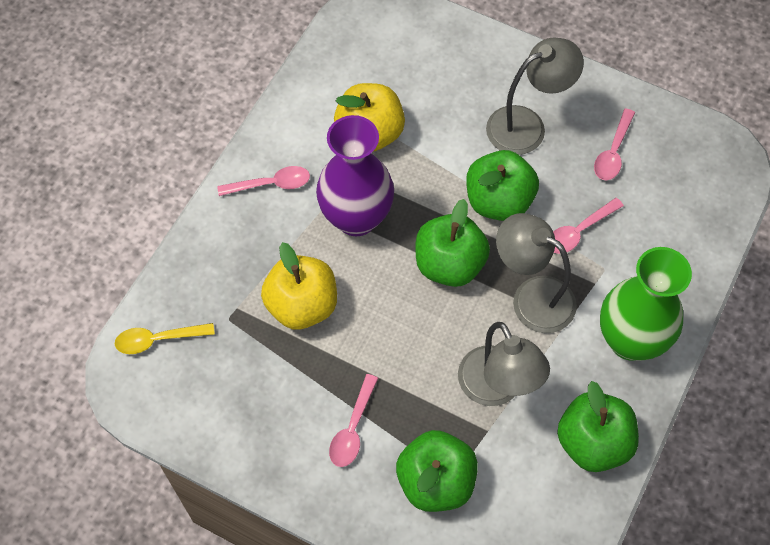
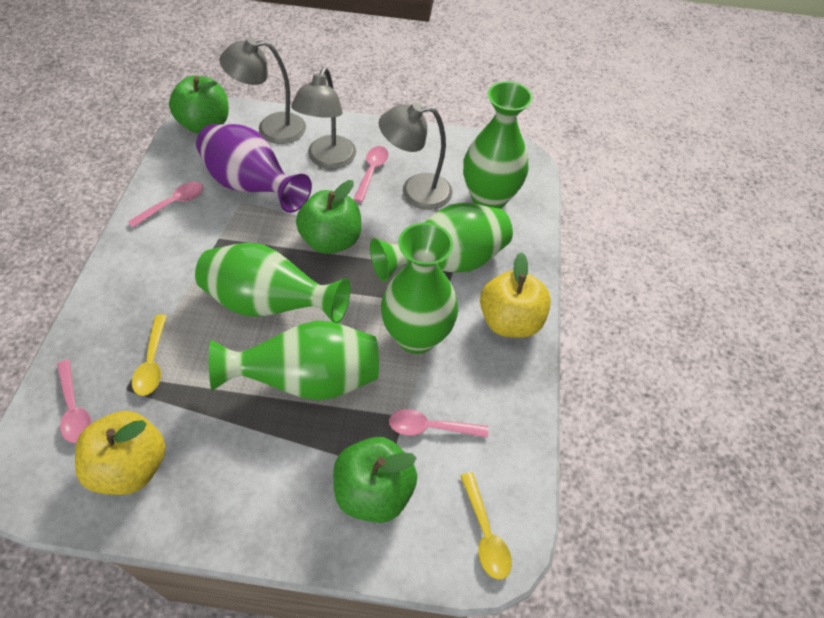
green apple: 4 -> 3
green vase: 1 -> 5
yellow spoon: 1 -> 2

